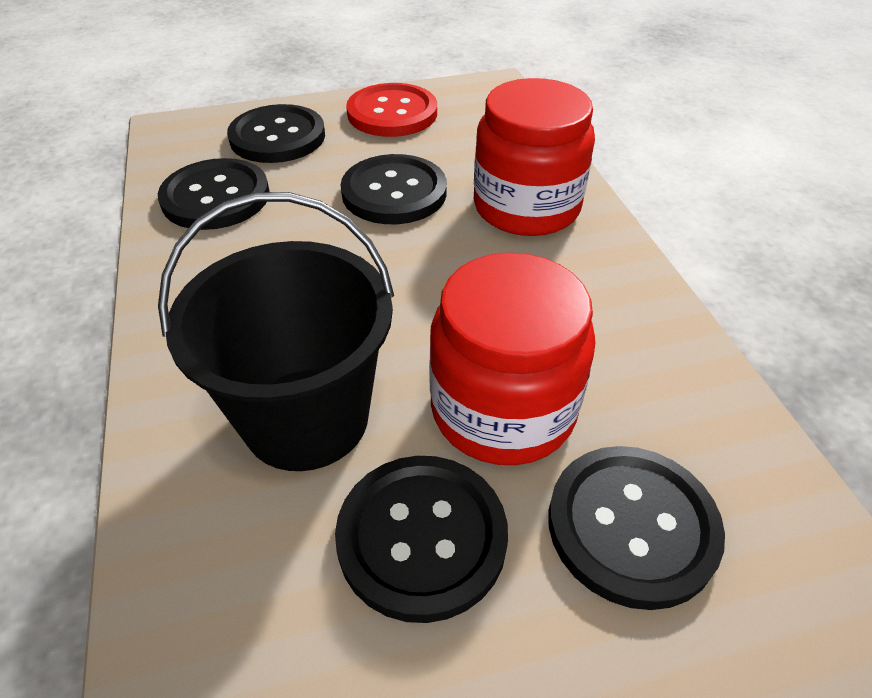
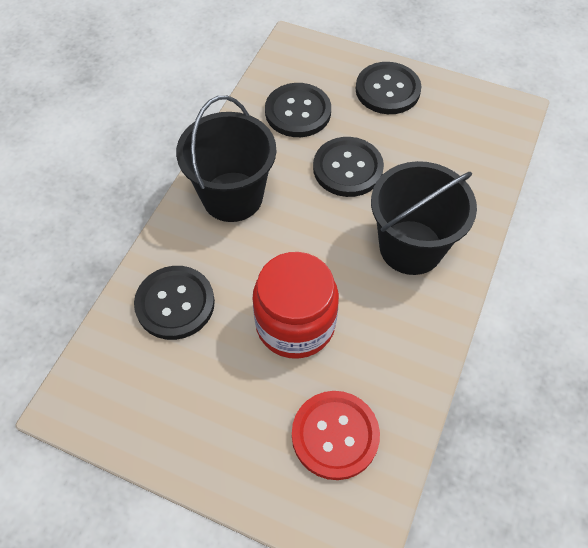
black bucket: 1 -> 2
black button: 5 -> 4
red jar: 2 -> 1

